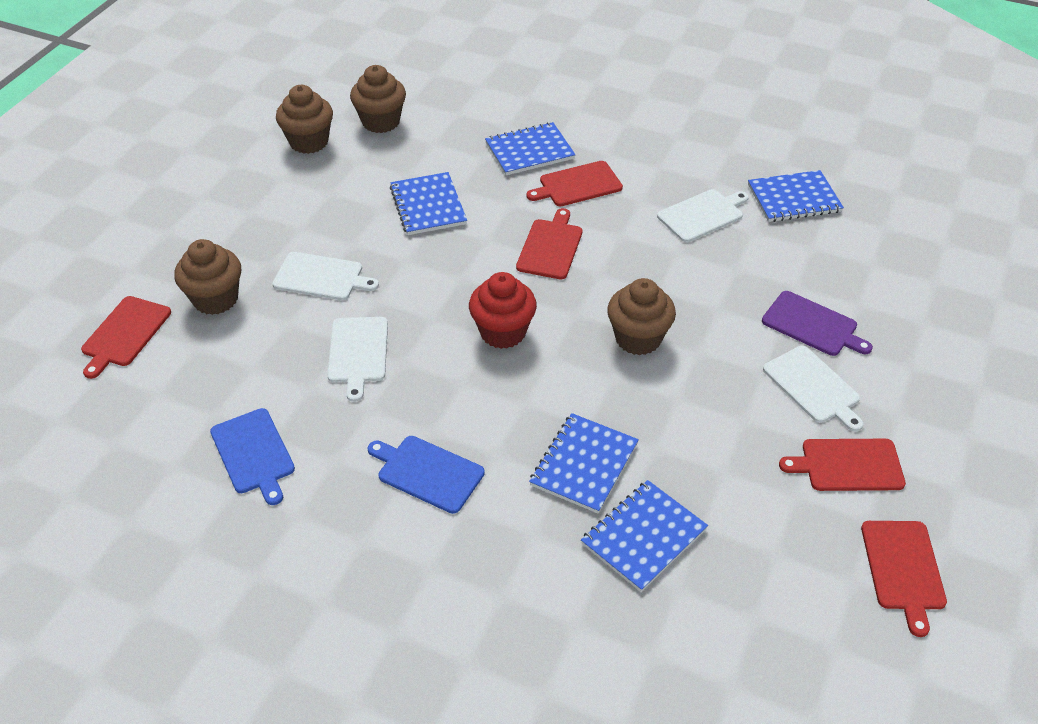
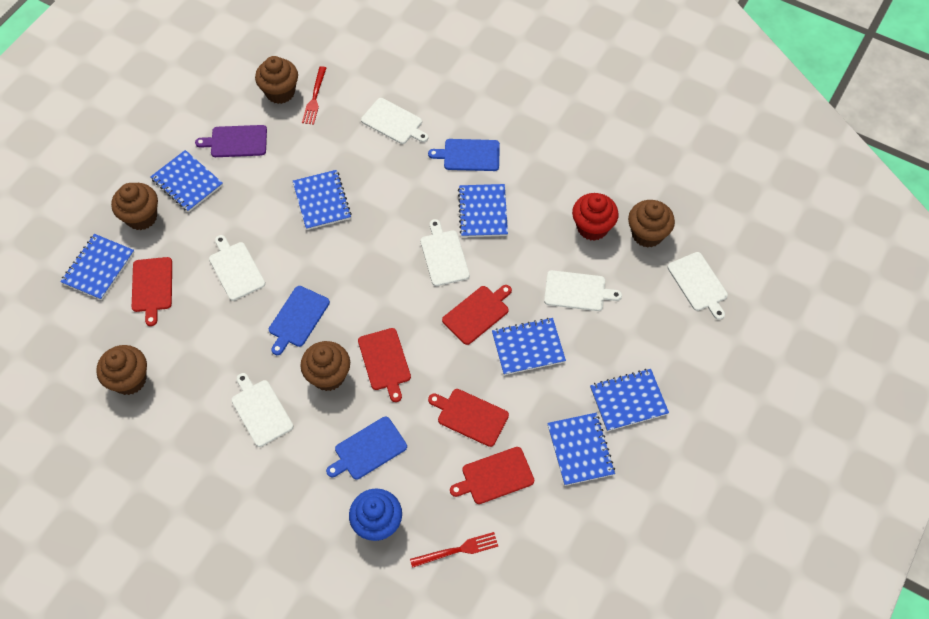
blue cupcake: 0 -> 1
blue cutting board: 2 -> 3
blue notebook: 5 -> 7
brown cupcake: 4 -> 5
red fork: 0 -> 2
white cutting board: 4 -> 6

